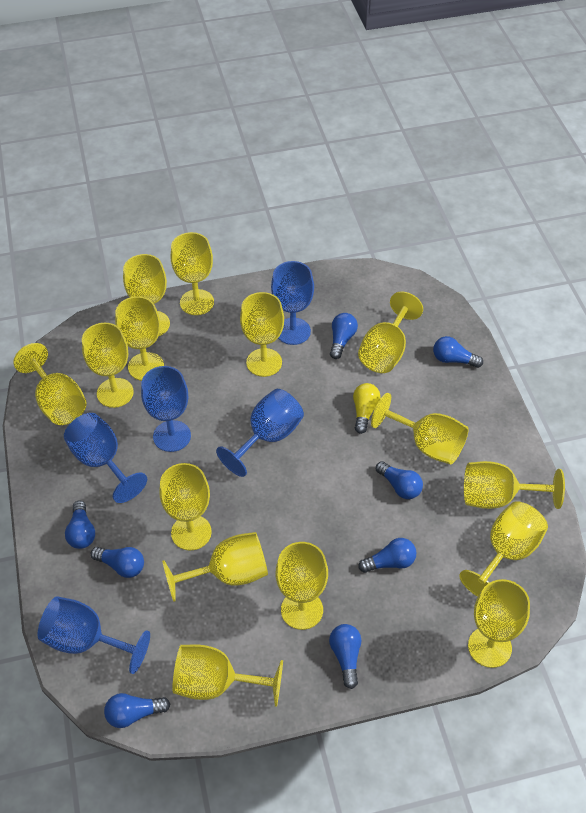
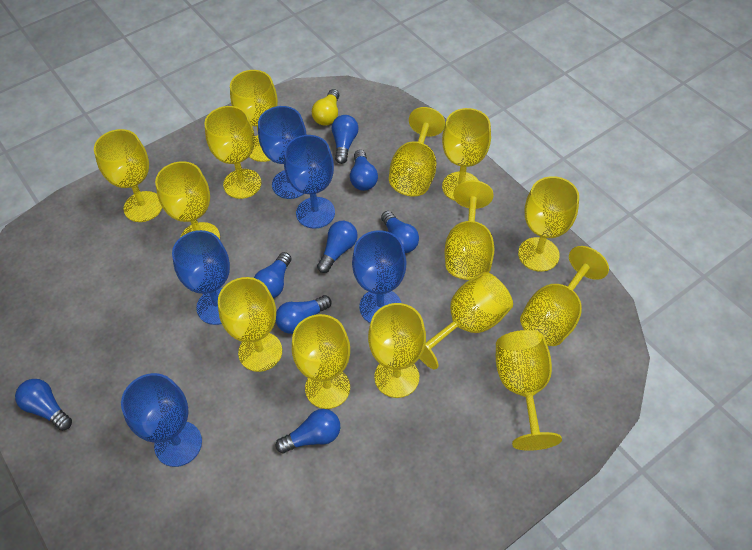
yellow goblet: 15 -> 14

